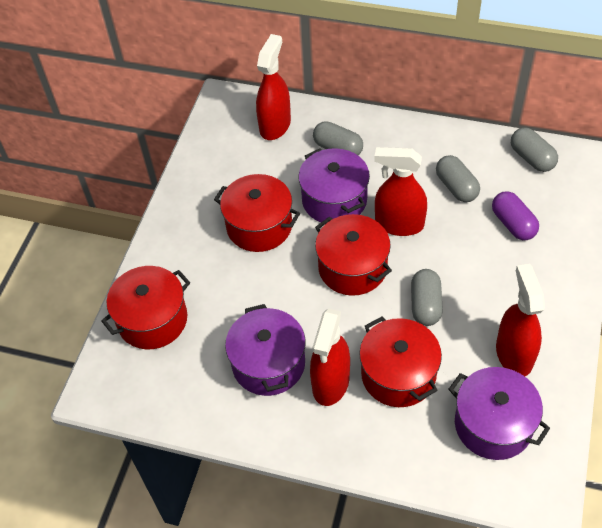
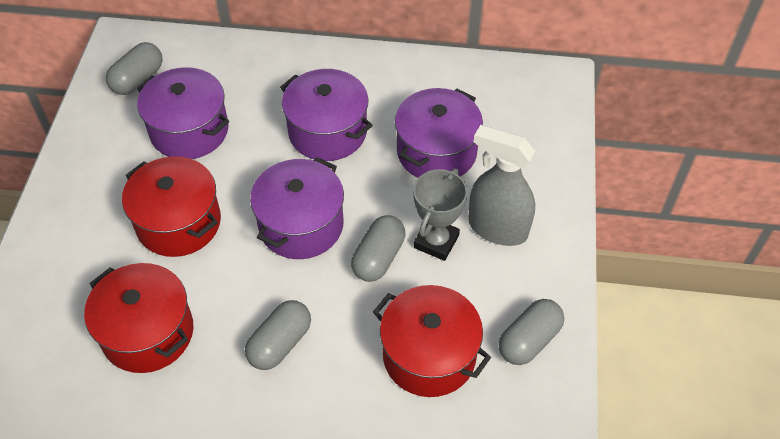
grey spray bottle: 0 -> 1
grey trophy: 0 -> 1
purple capsule: 1 -> 0
purple pot: 3 -> 4
red pot: 4 -> 3
red spray bottle: 4 -> 0

